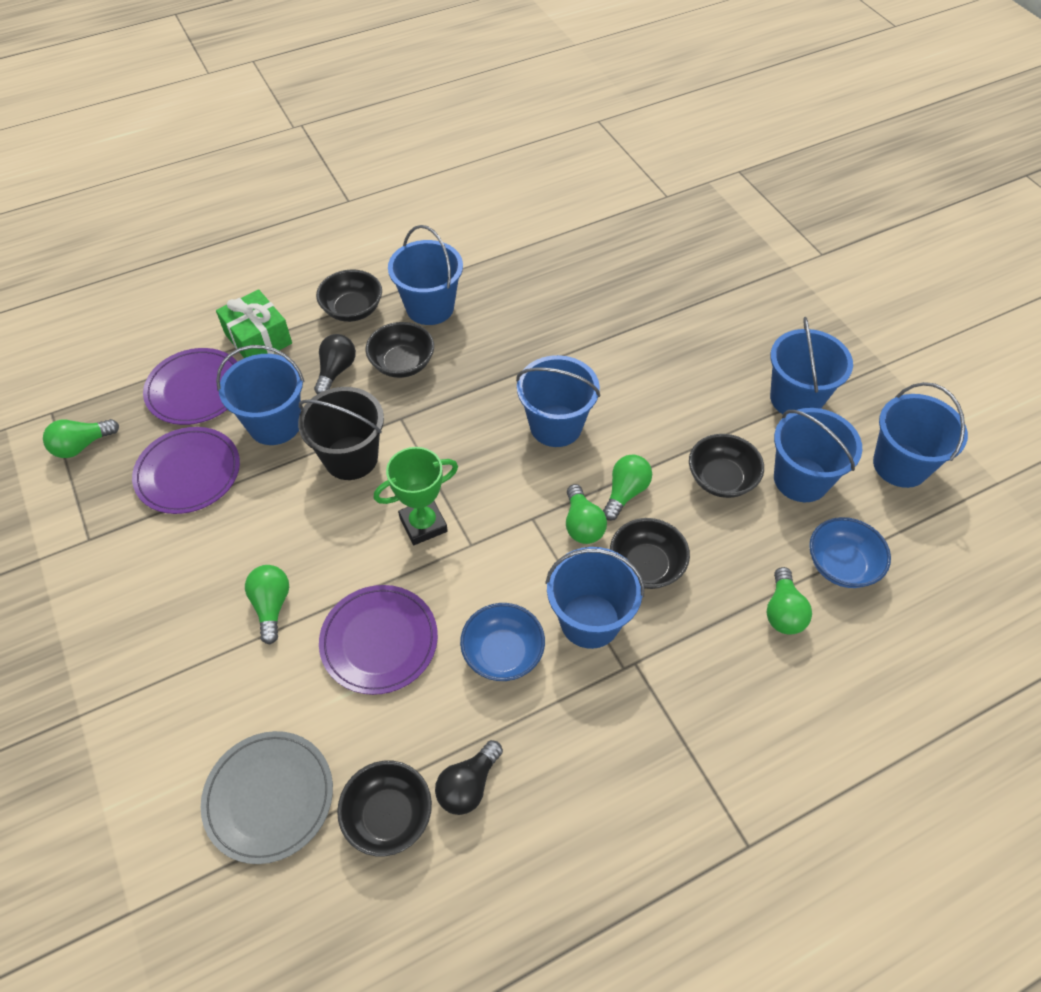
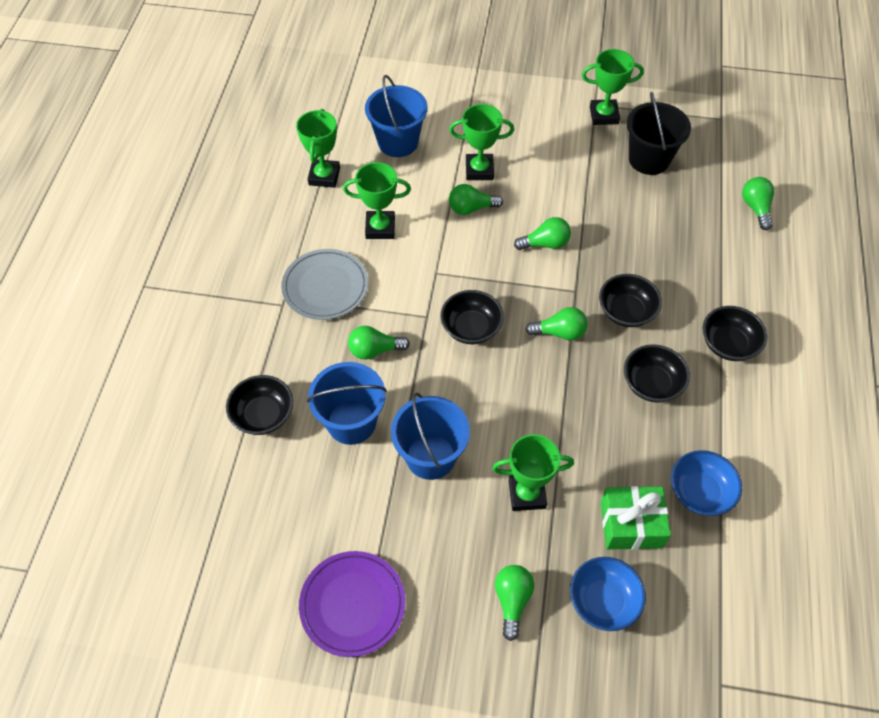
black light bulb: 2 -> 0
blue bucket: 7 -> 3
green light bulb: 5 -> 6
green trophy: 1 -> 5
purple plate: 3 -> 1

